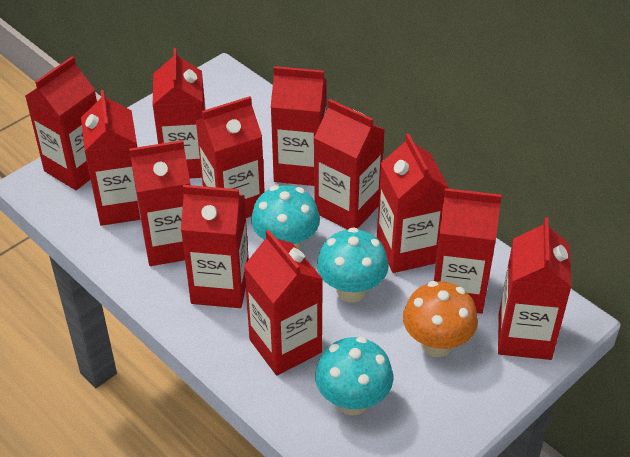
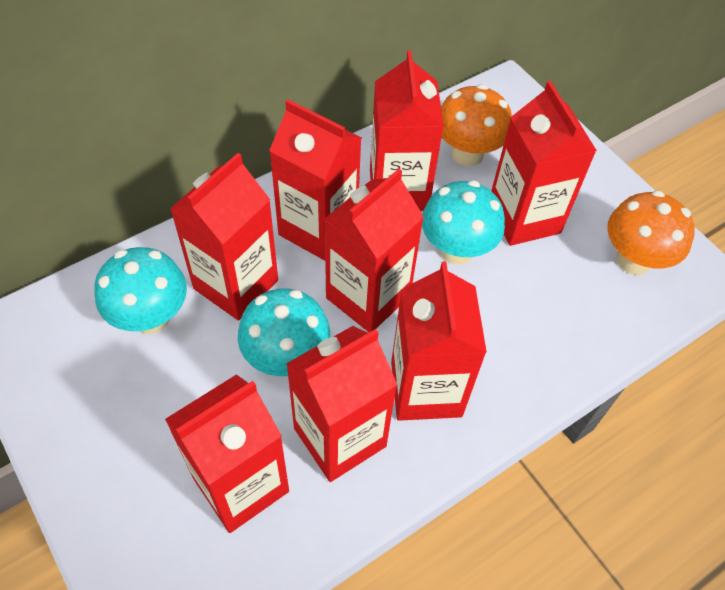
orange mushroom: 1 -> 2
red carton: 12 -> 8

